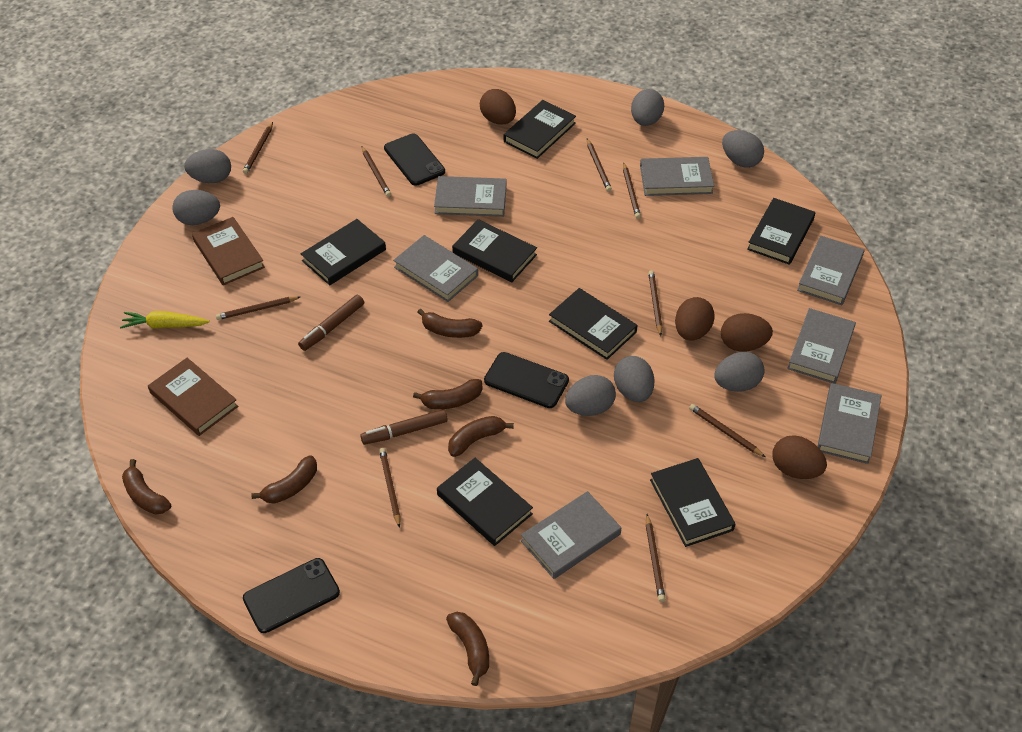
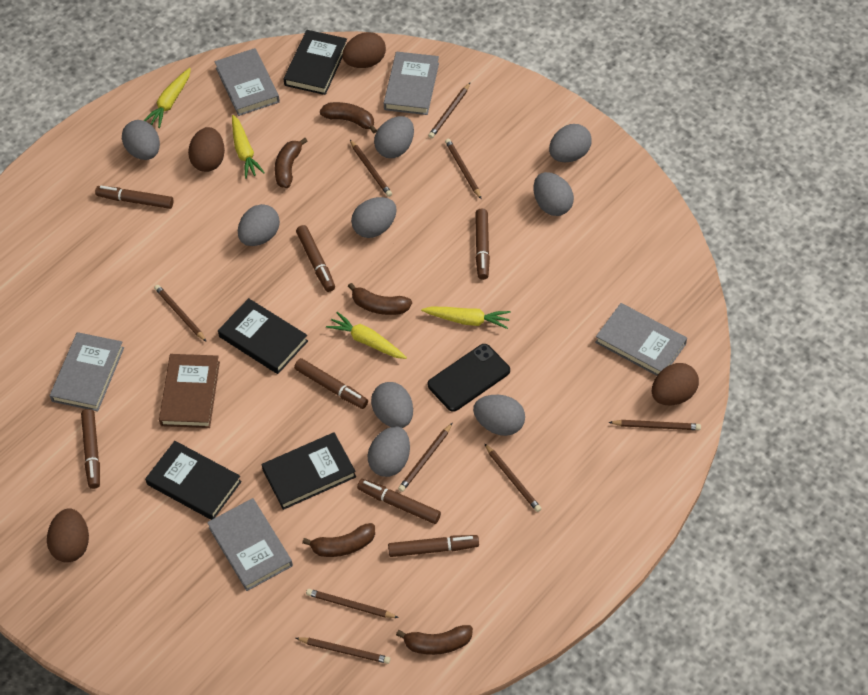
black book: 7 -> 4
black phone: 3 -> 1
brown banana: 6 -> 5
brown book: 2 -> 1
brown marker: 2 -> 7
grey book: 7 -> 5
grey egg: 7 -> 9
yellow carrot: 1 -> 4

